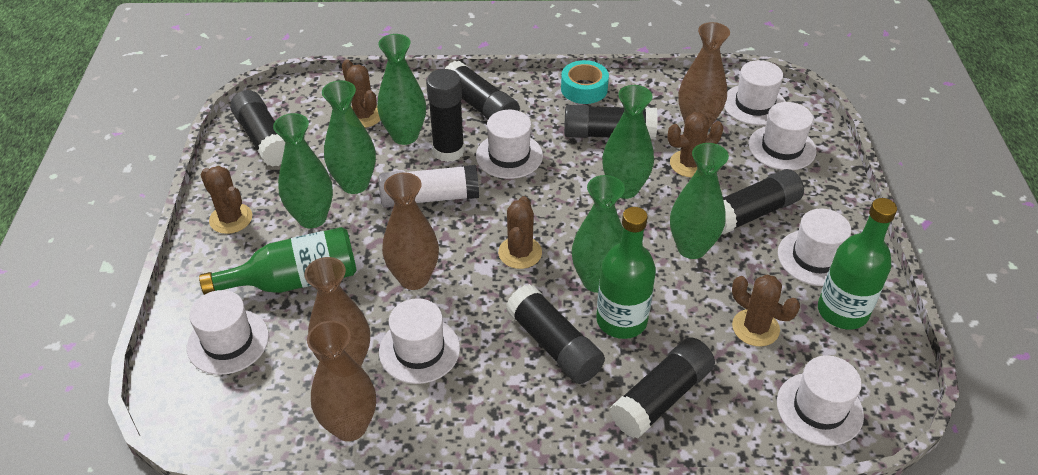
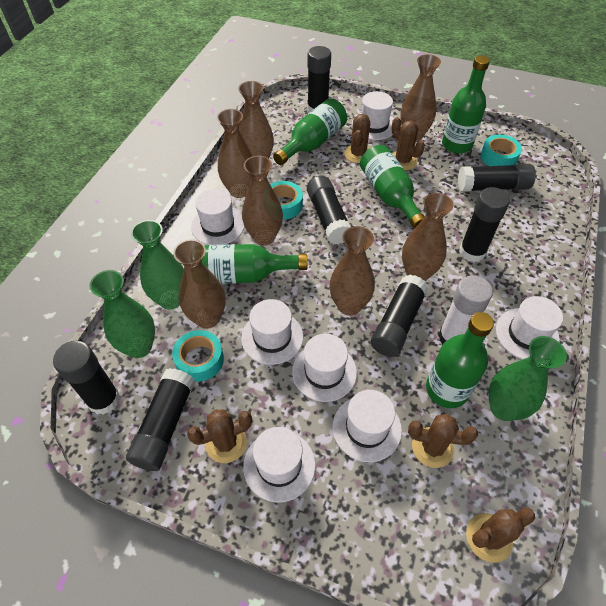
brown vase: 4 -> 7
green bottle: 3 -> 5
green vase: 6 -> 3
turquoise tape: 1 -> 3

